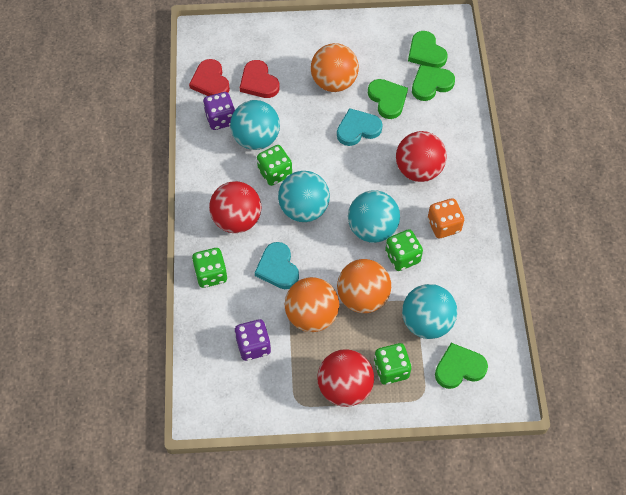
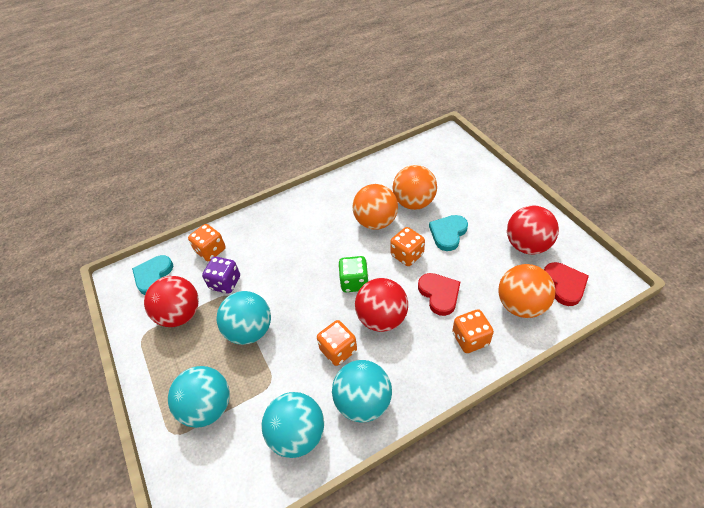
green dice: 4 -> 1
green heart: 4 -> 0
orange dice: 1 -> 4
purple dice: 2 -> 1

